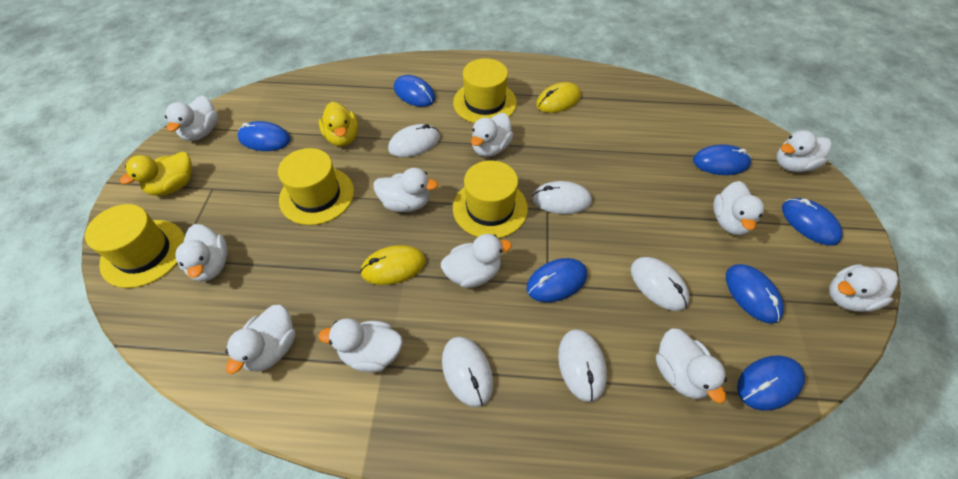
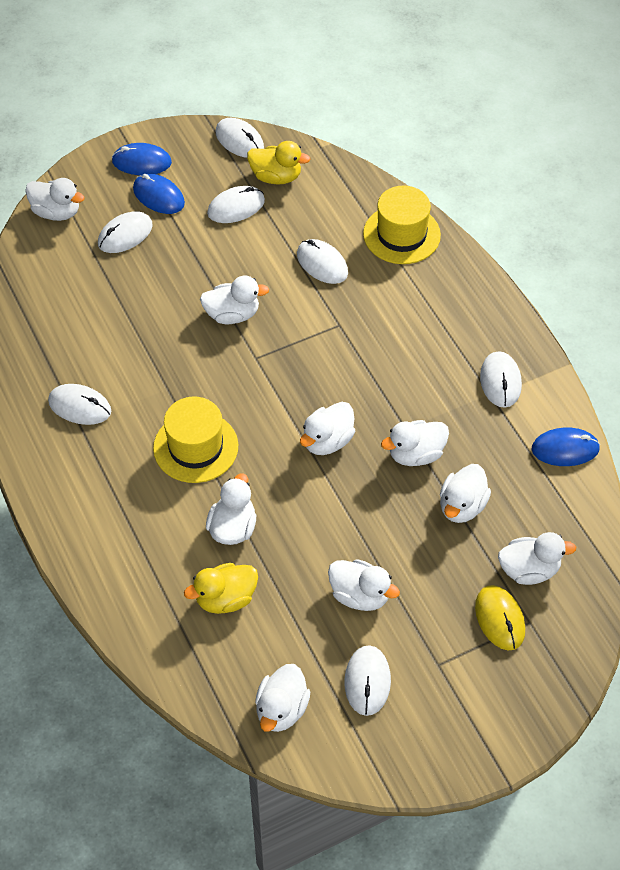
blue mouse: 7 -> 3
white duck: 11 -> 9
white mouse: 5 -> 7
yellow hat: 4 -> 2
yellow mouse: 2 -> 1

